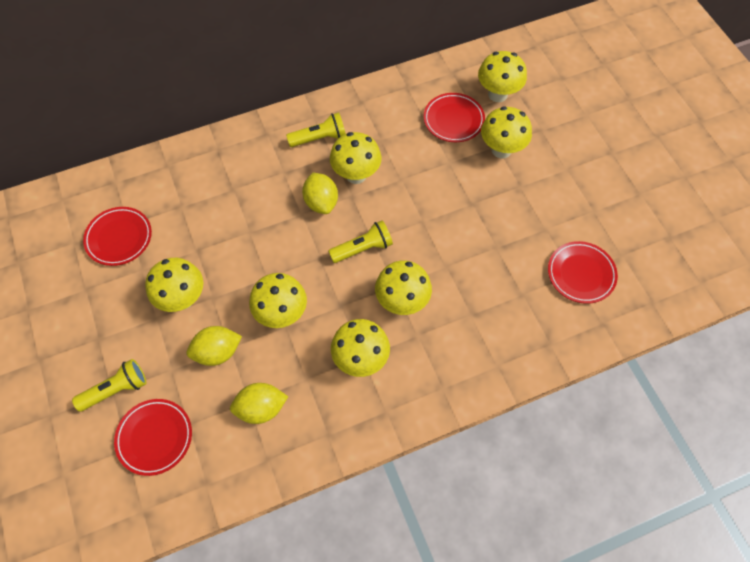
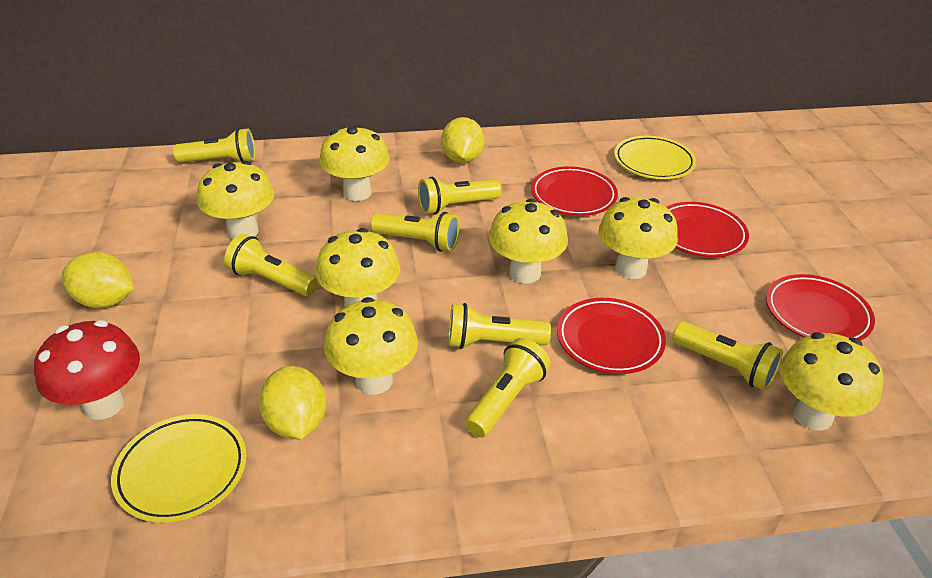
red mushroom: 0 -> 1
yellow flashlight: 3 -> 7
yellow plate: 0 -> 2

